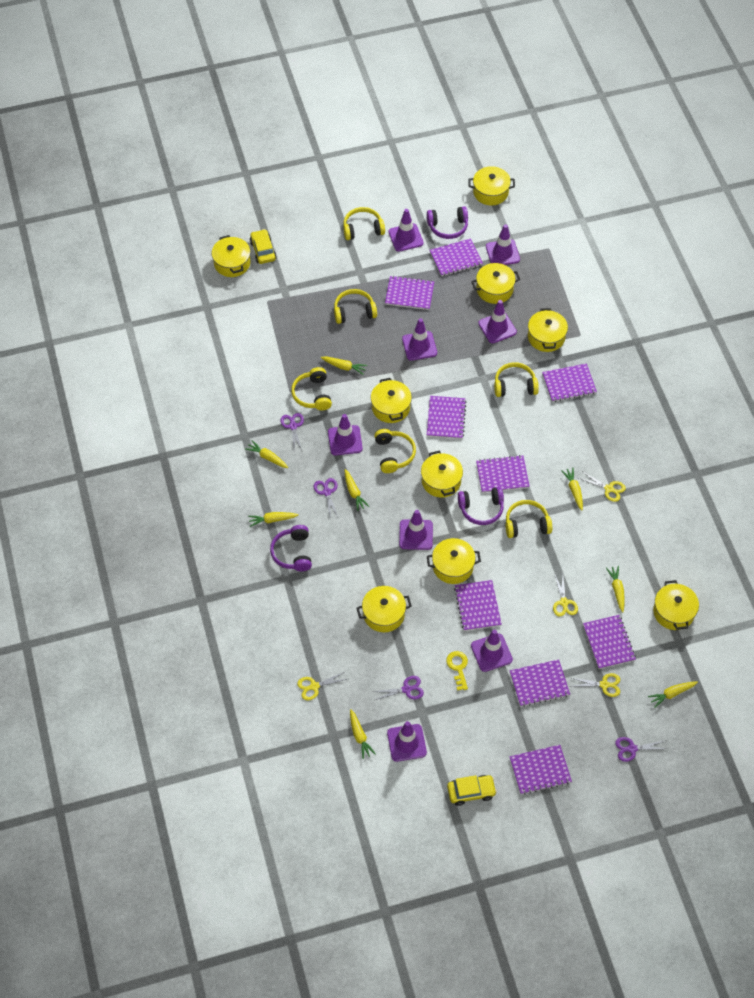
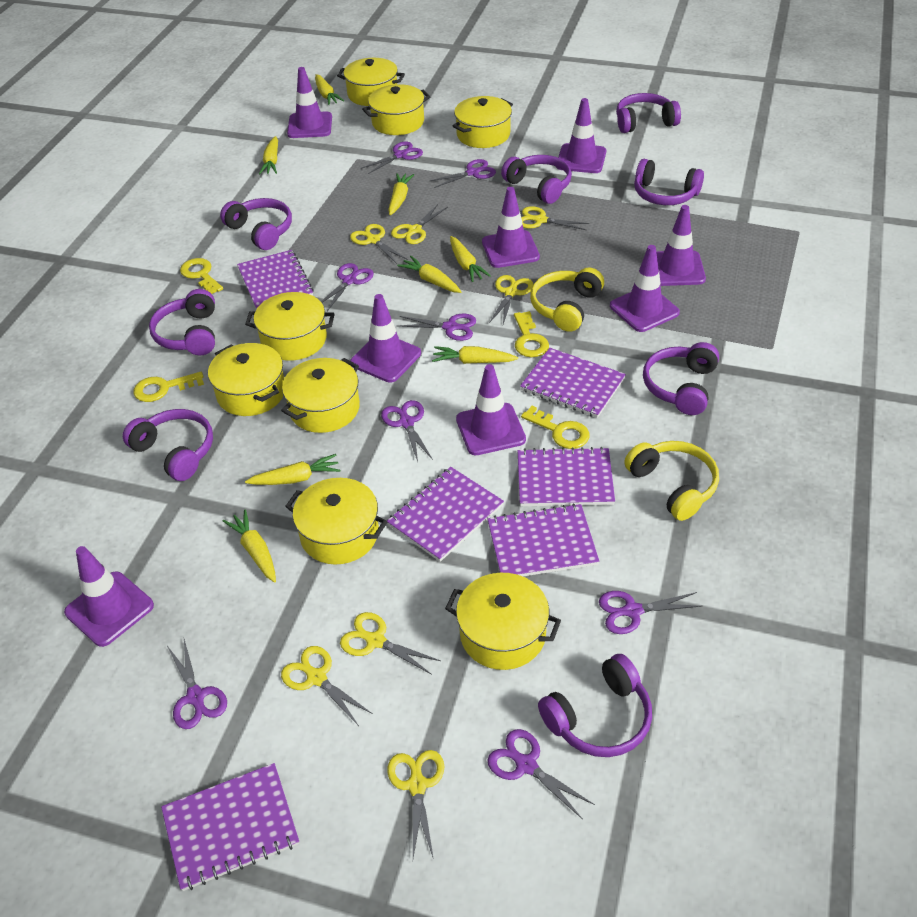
purple headphones: 3 -> 8
purple notebook: 9 -> 6
purple scissors: 4 -> 8
yellow car: 2 -> 0
yellow headphones: 6 -> 2
yellow key: 1 -> 4
yellow pot: 9 -> 8
yellow scissors: 4 -> 7

